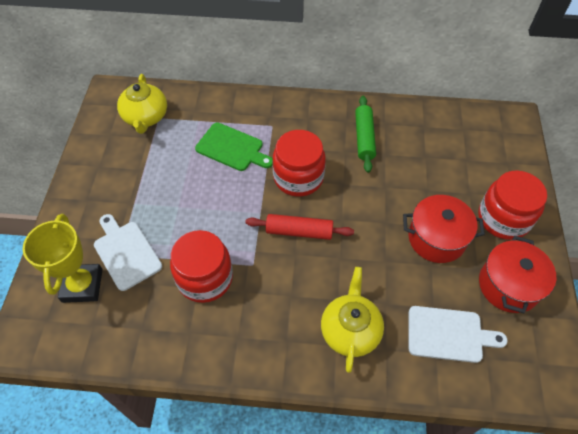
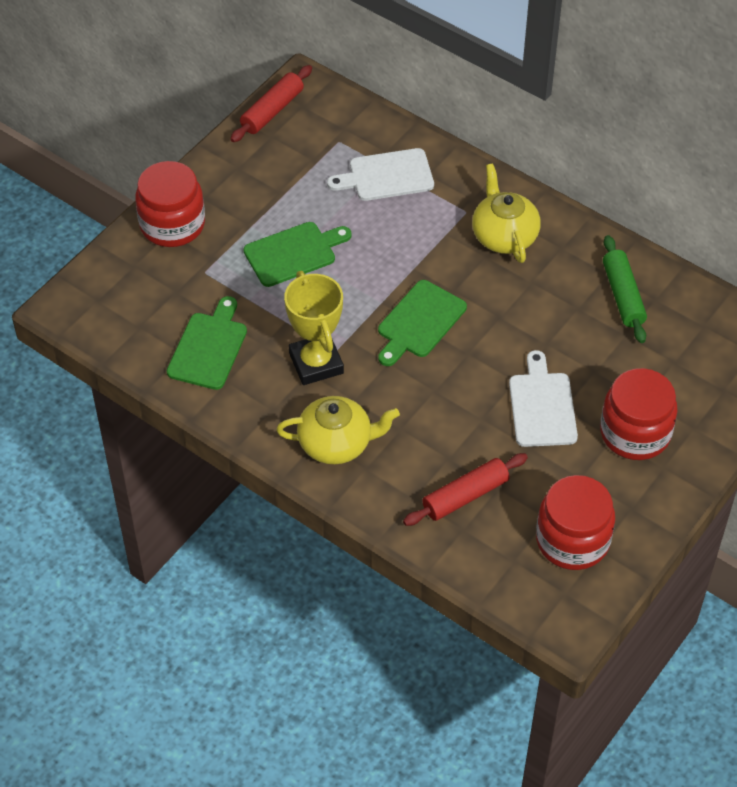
green cutting board: 1 -> 3
red pot: 2 -> 0
red rolling pin: 1 -> 2

